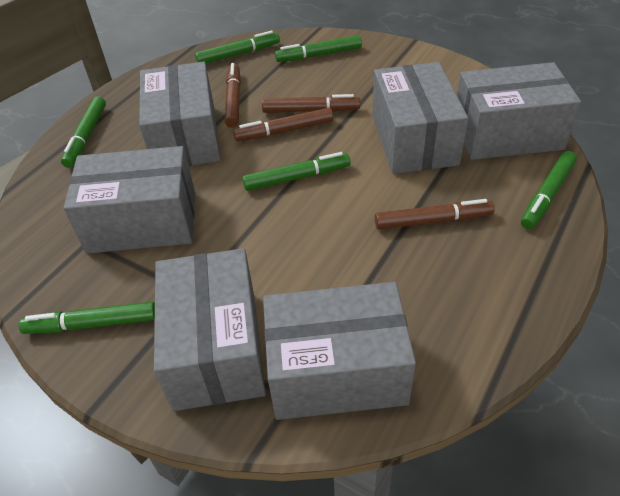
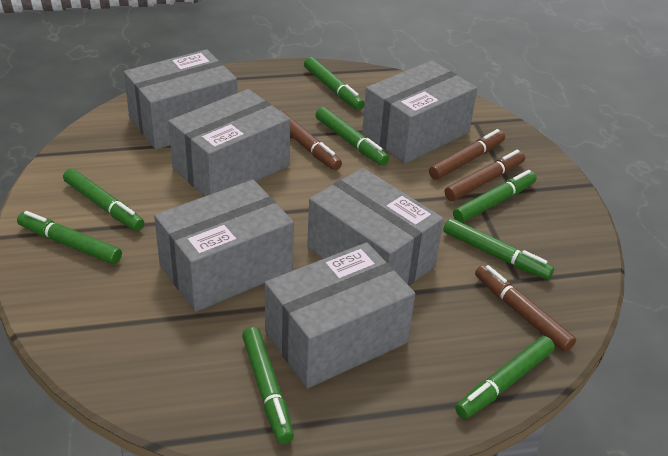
green marker: 6 -> 8

